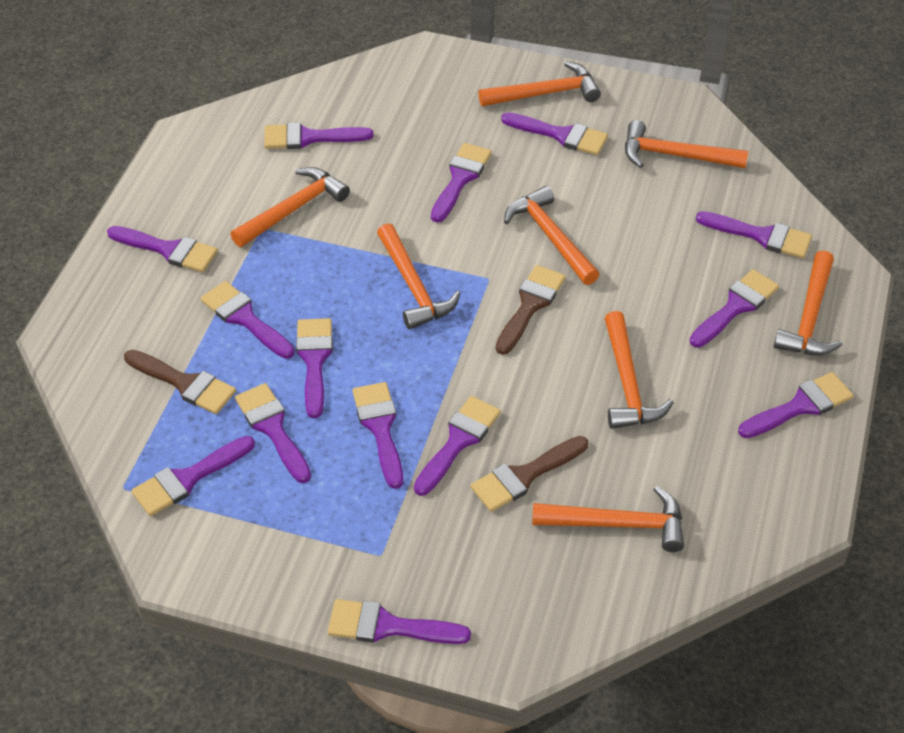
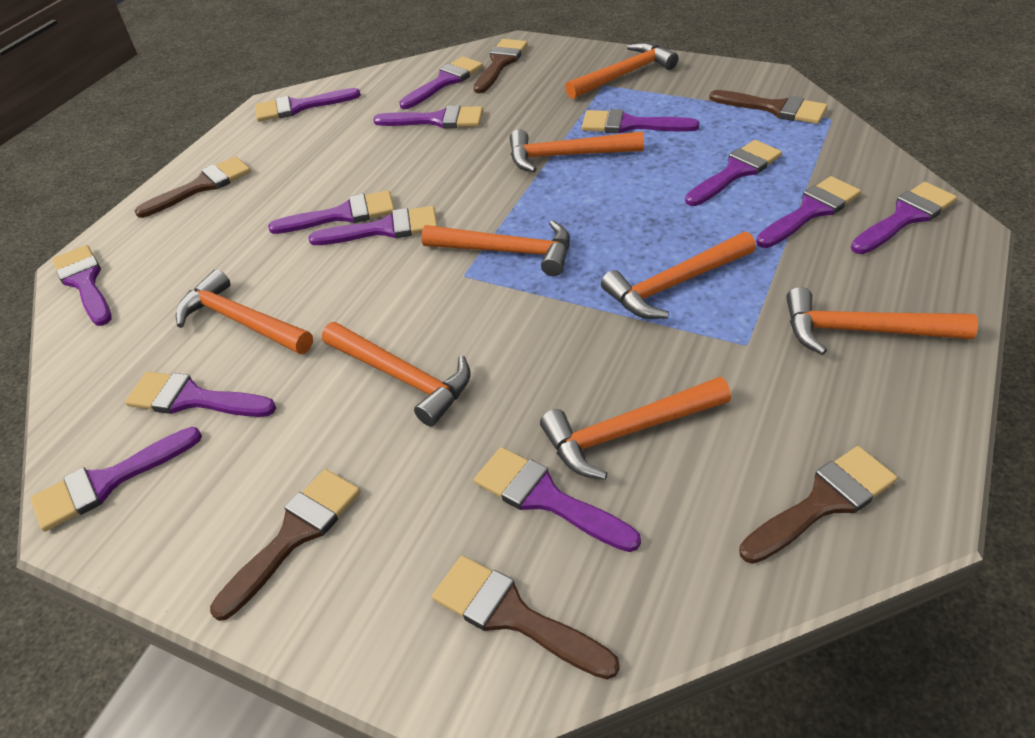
brown brush: 3 -> 6
purple brush: 14 -> 13

